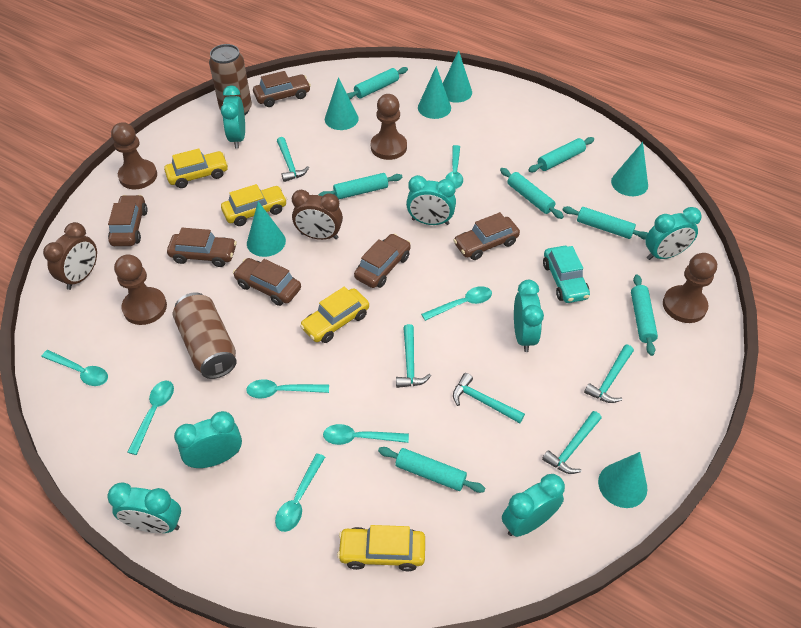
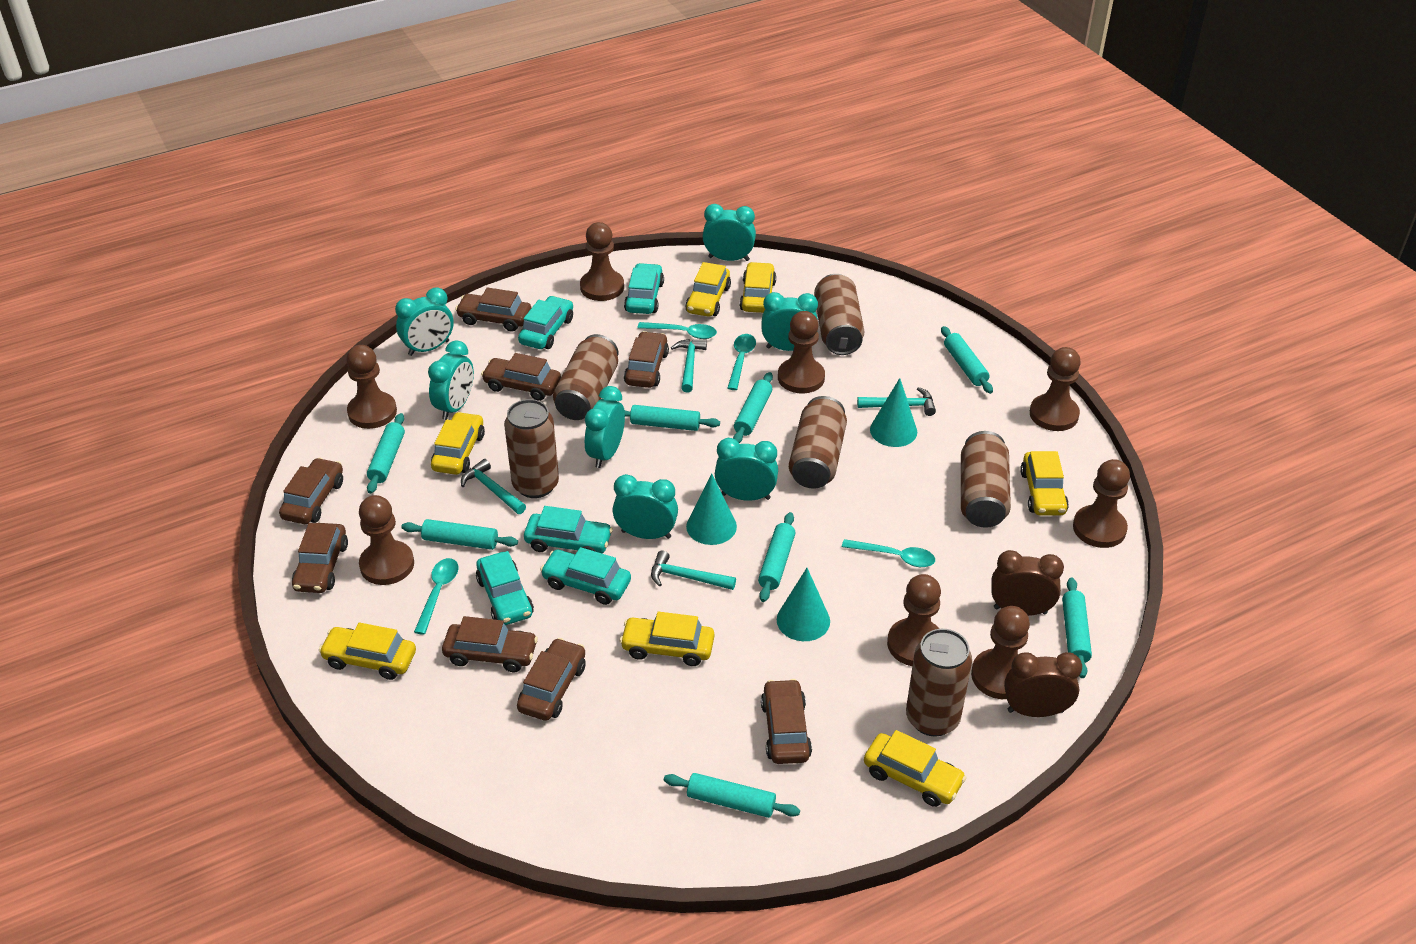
brown can: 2 -> 6
brown car: 6 -> 8
brown pawn: 4 -> 8
turquoise car: 1 -> 5
turquoise cone: 6 -> 3
turquoise hammer: 5 -> 4
turquoise rolling pin: 7 -> 8
turquoise spoon: 7 -> 4
yellow car: 4 -> 7

